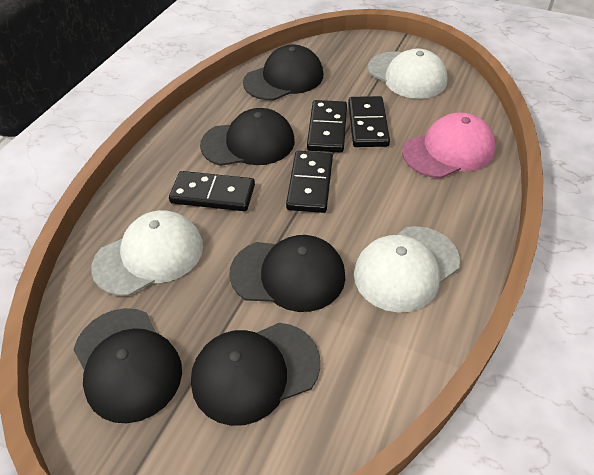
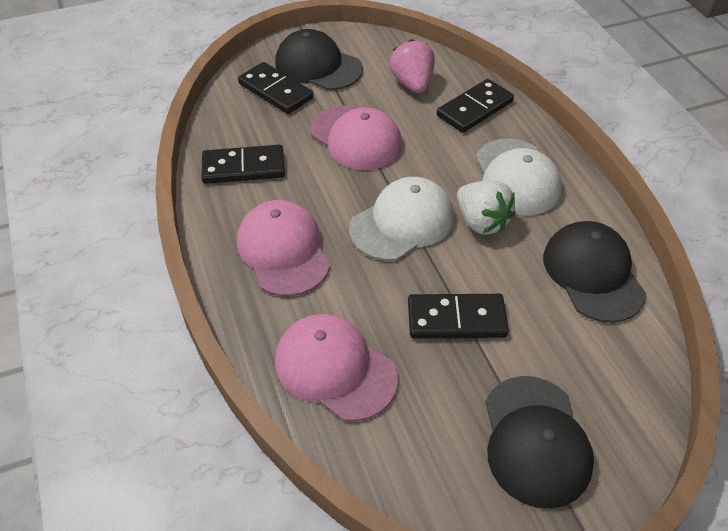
black cap: 5 -> 3
pink cap: 1 -> 3
pink strawberry: 0 -> 1
white cap: 3 -> 2
white strawberry: 0 -> 1

